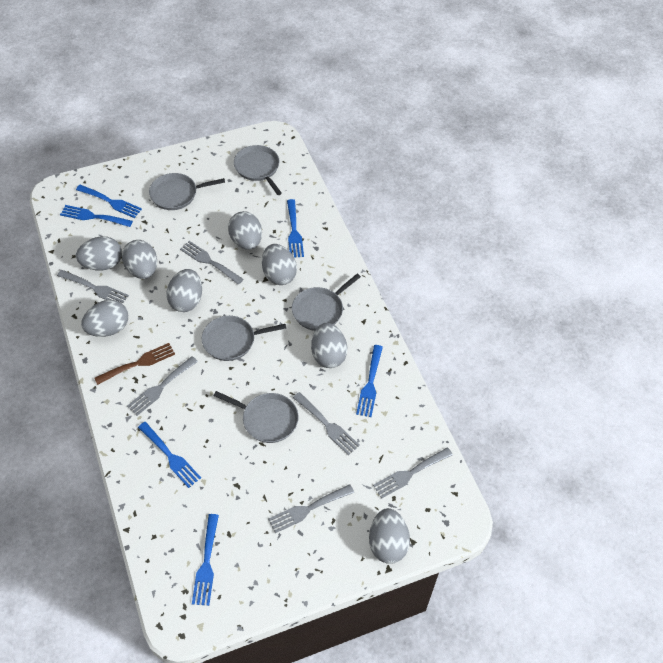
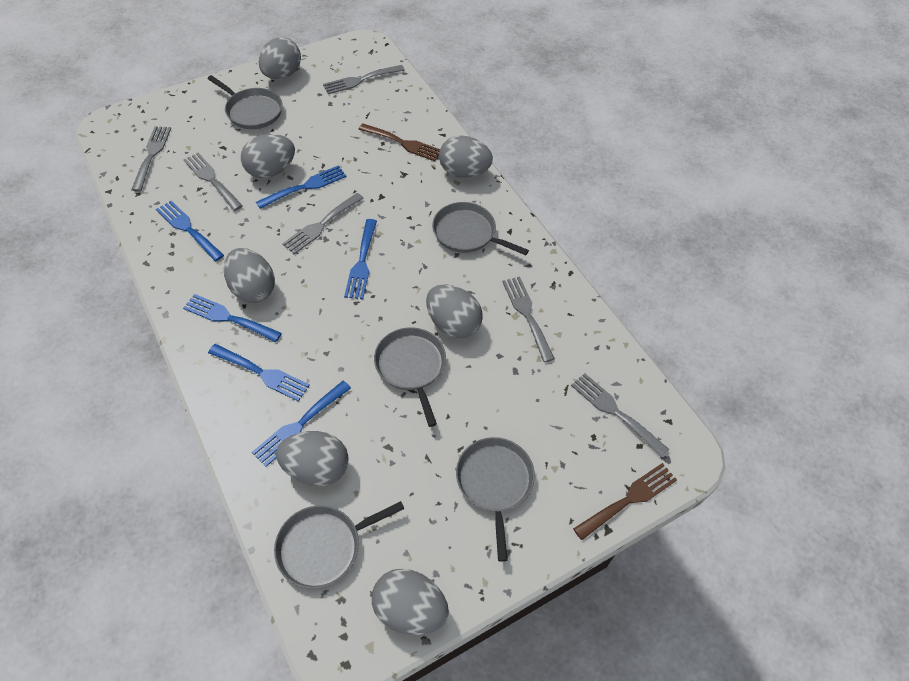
brown fork: 1 -> 2
grey egg: 8 -> 7

